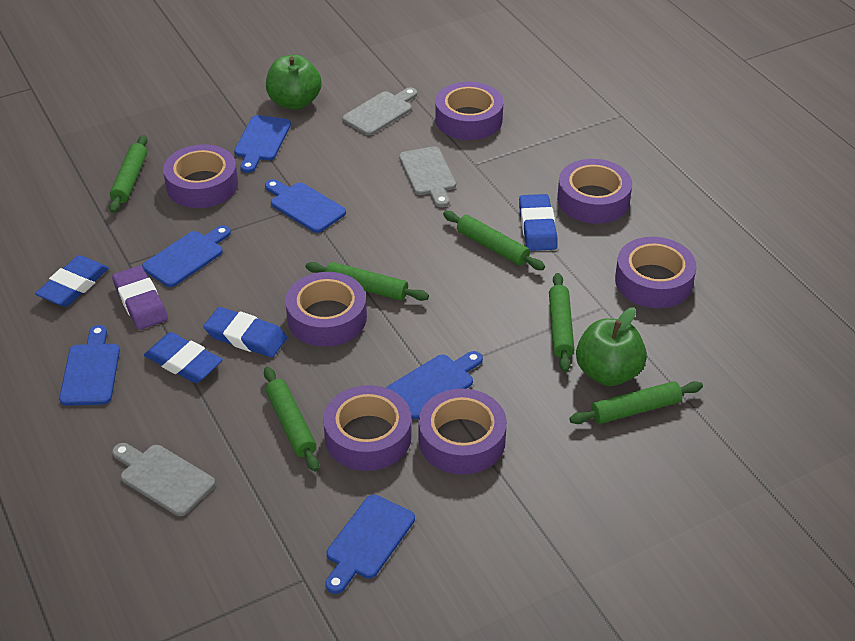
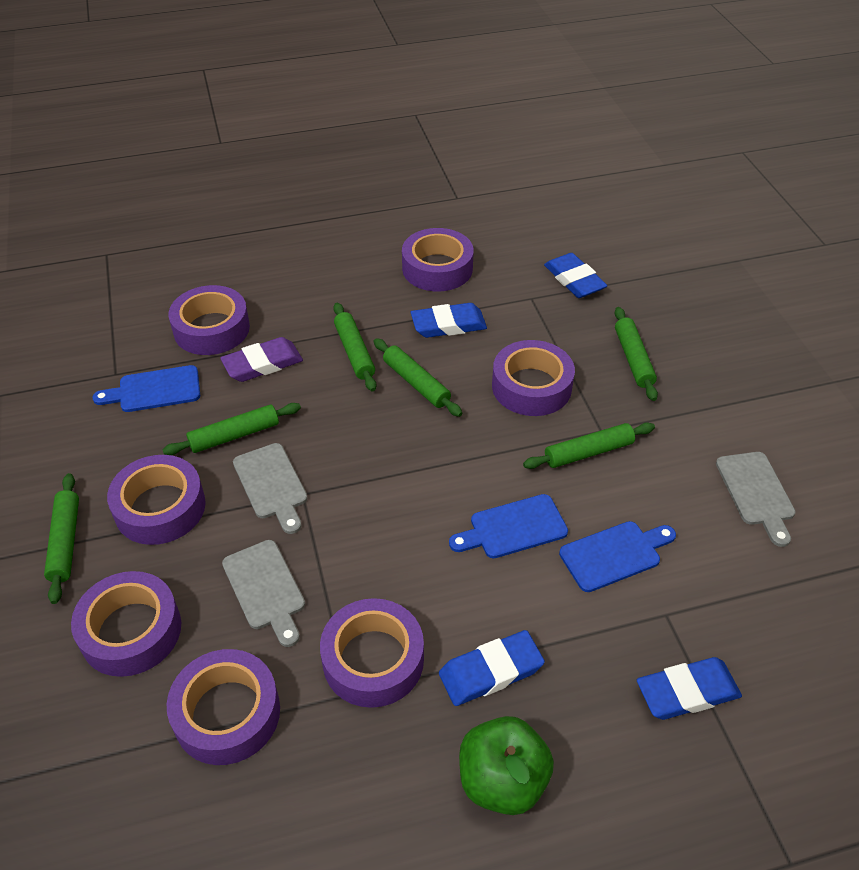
blue cutting board: 6 -> 3
green apple: 2 -> 1

